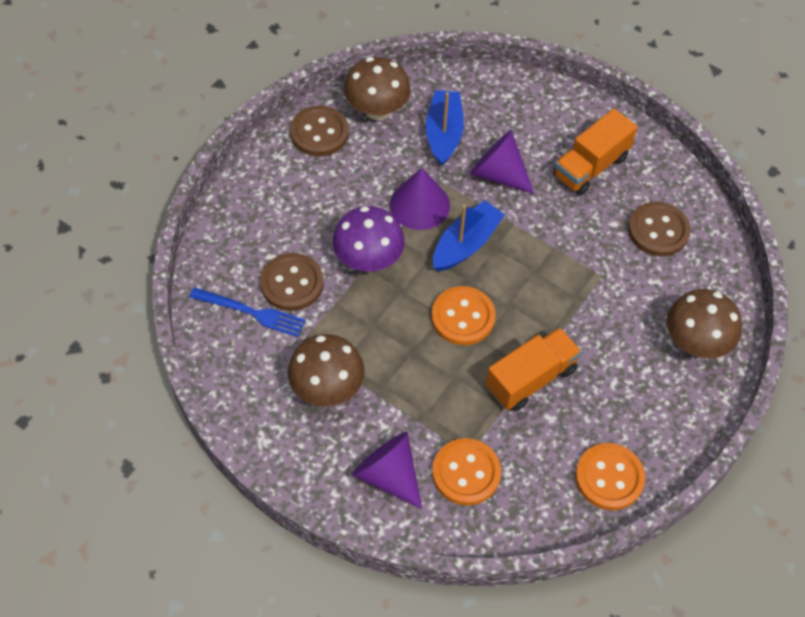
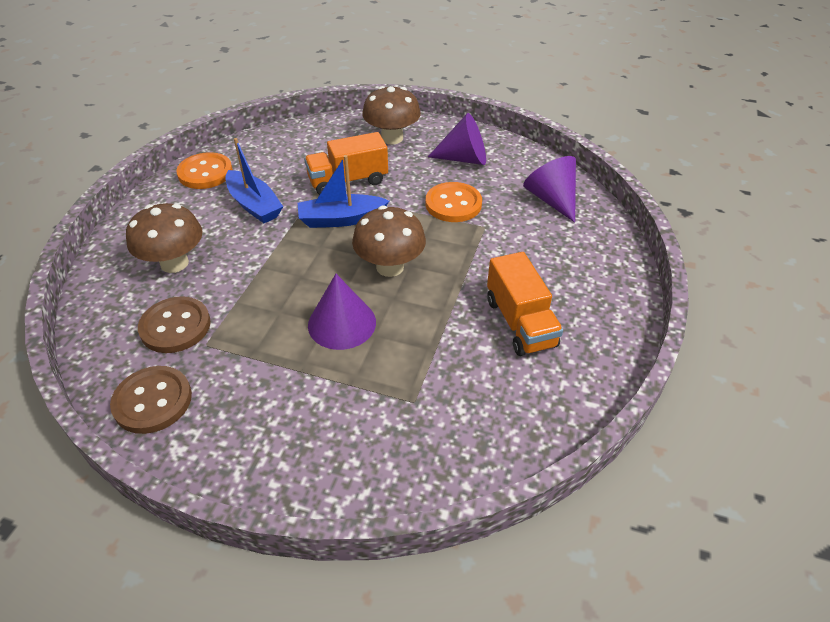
blue fork: 1 -> 0
brown button: 3 -> 2
orange button: 3 -> 2
purple mushroom: 1 -> 0

